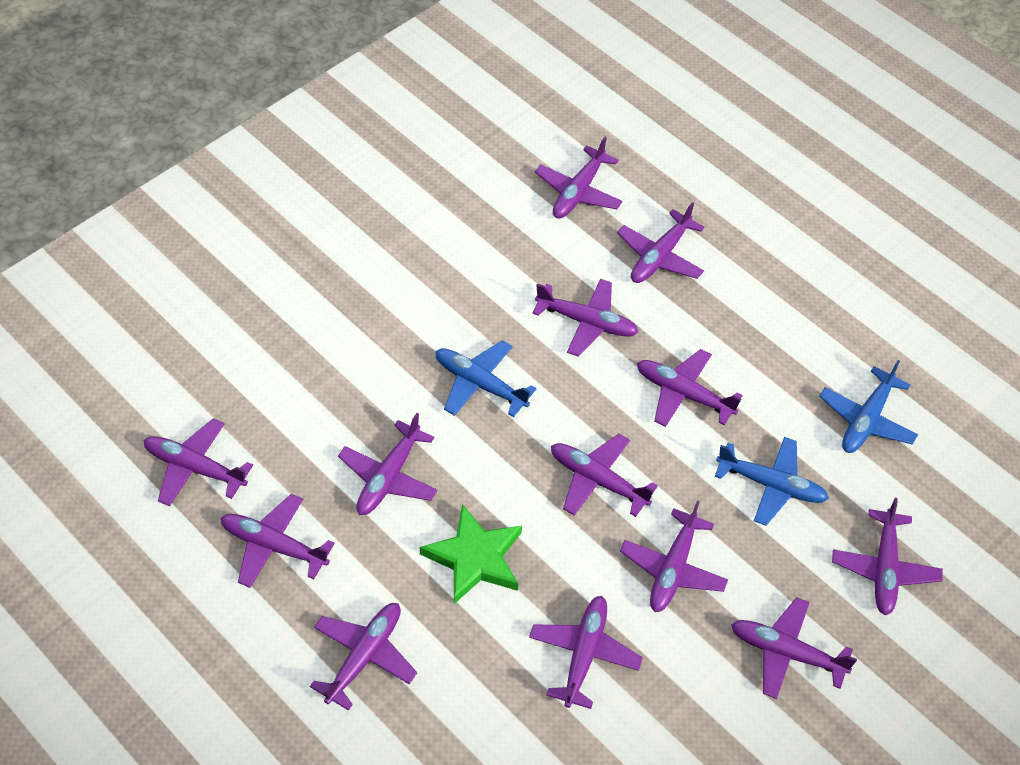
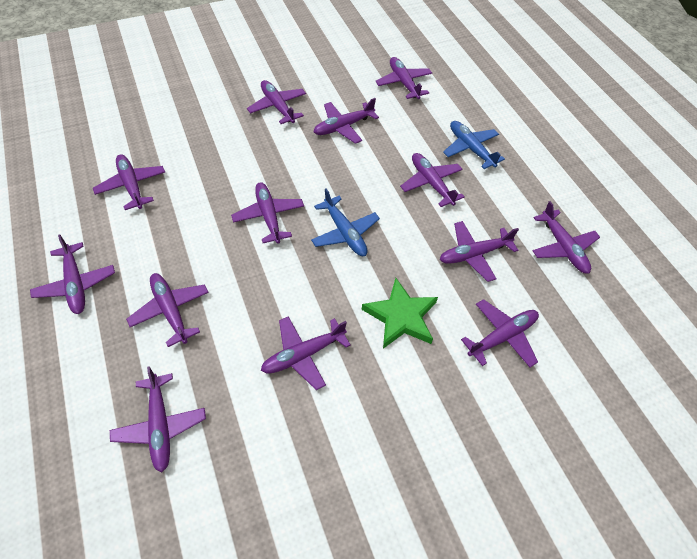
blue plane: 3 -> 2

